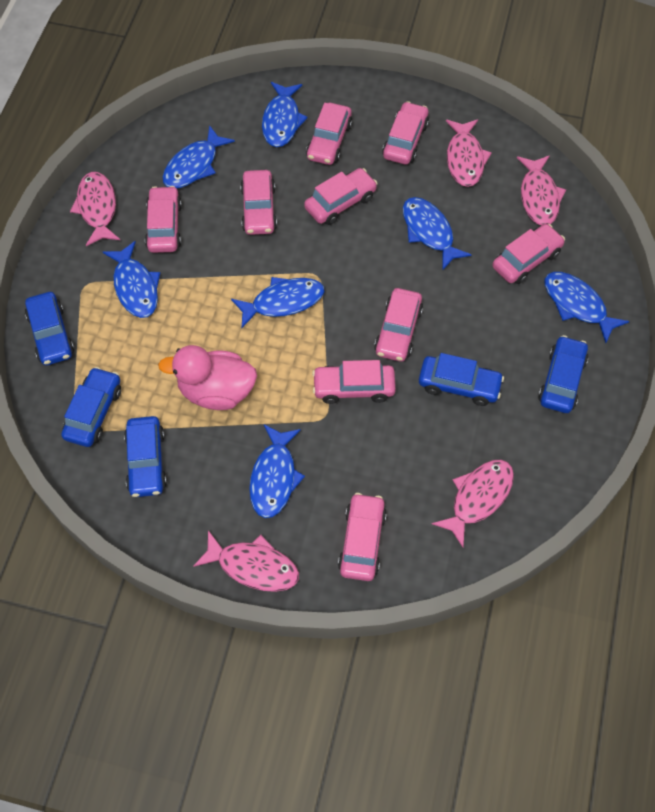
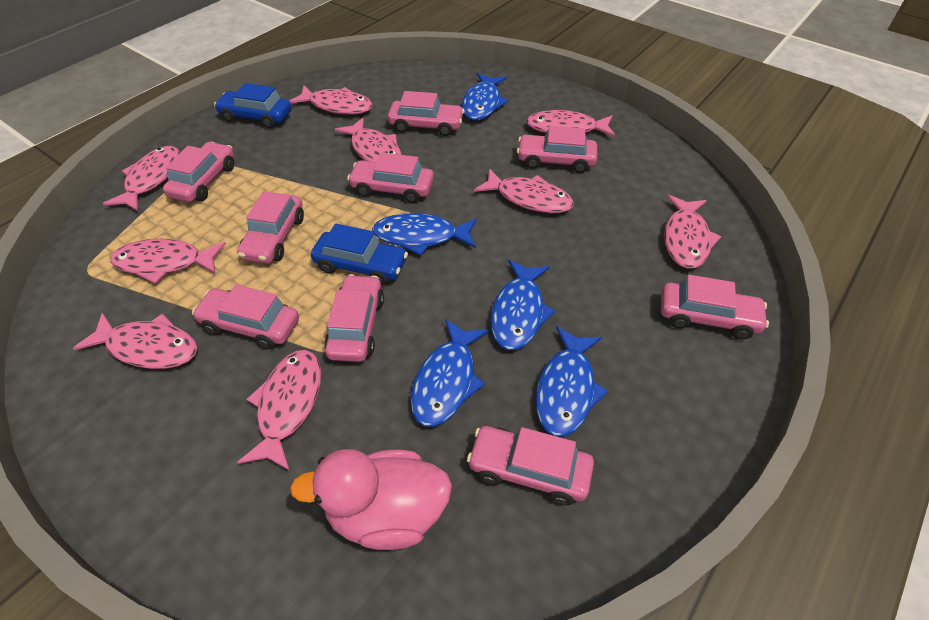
blue car: 5 -> 2
blue fish: 7 -> 5
pink fish: 5 -> 9

